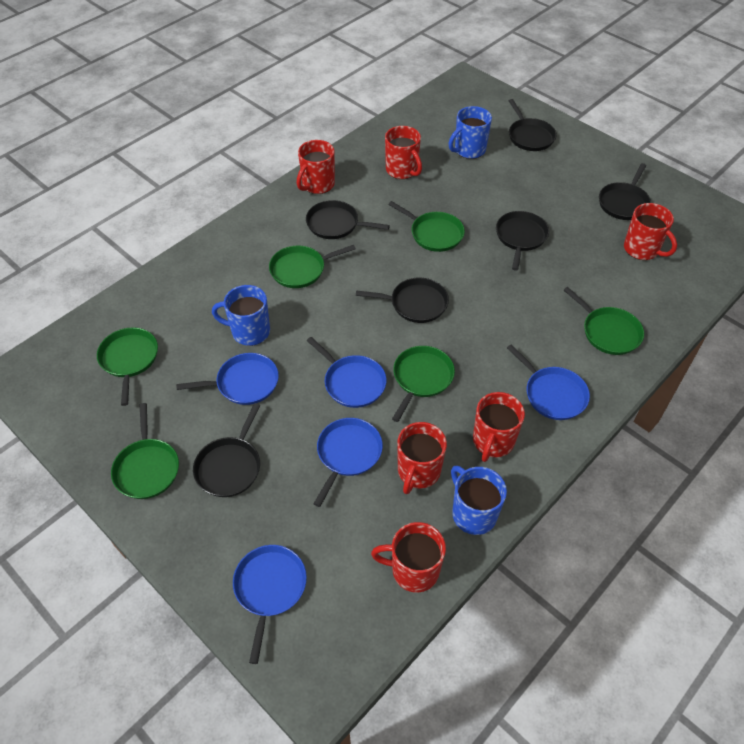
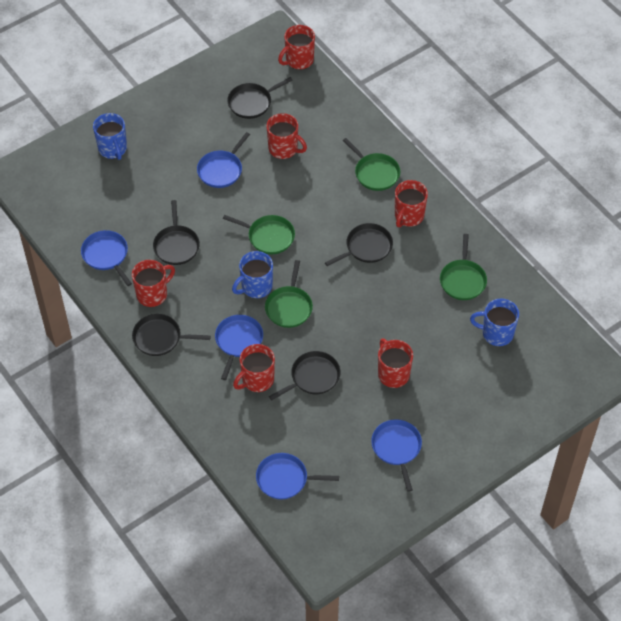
black pan: 6 -> 5
green pan: 6 -> 4

